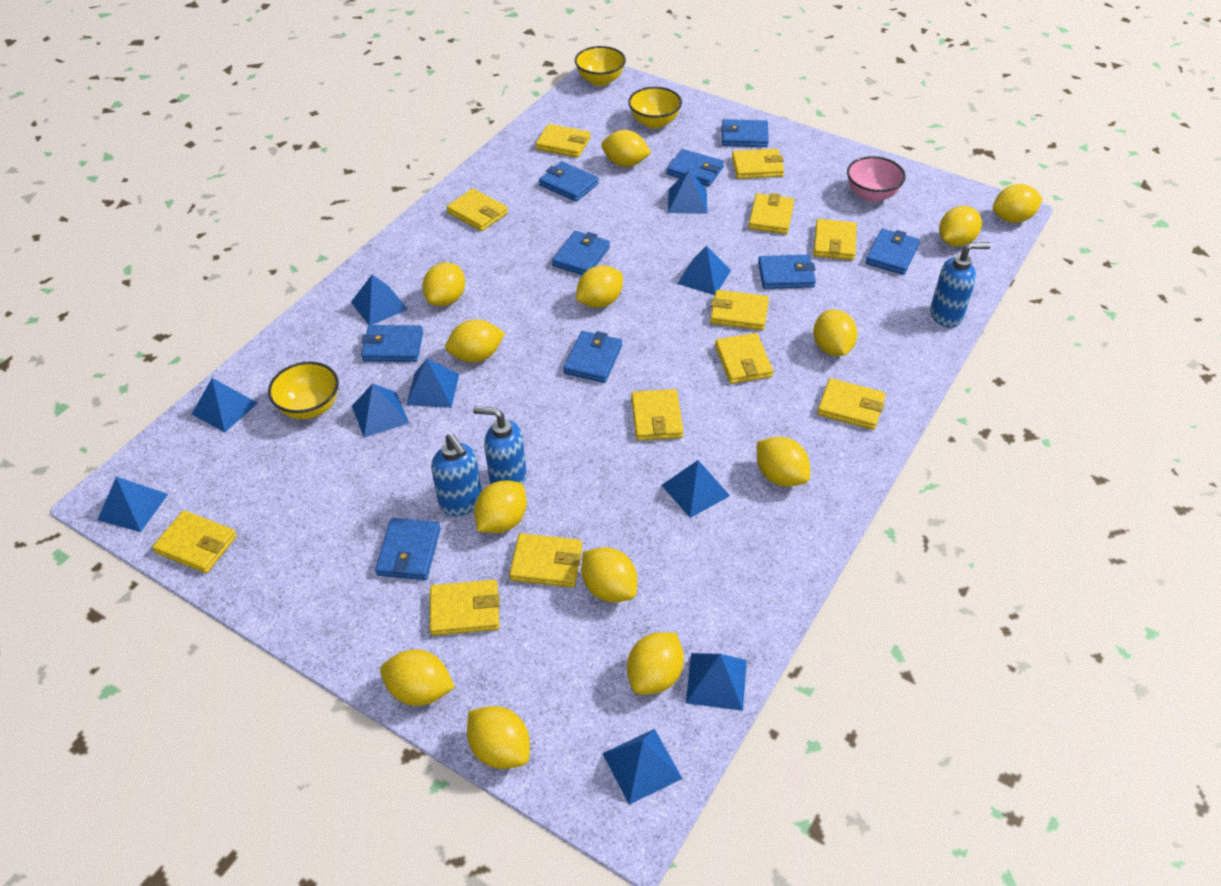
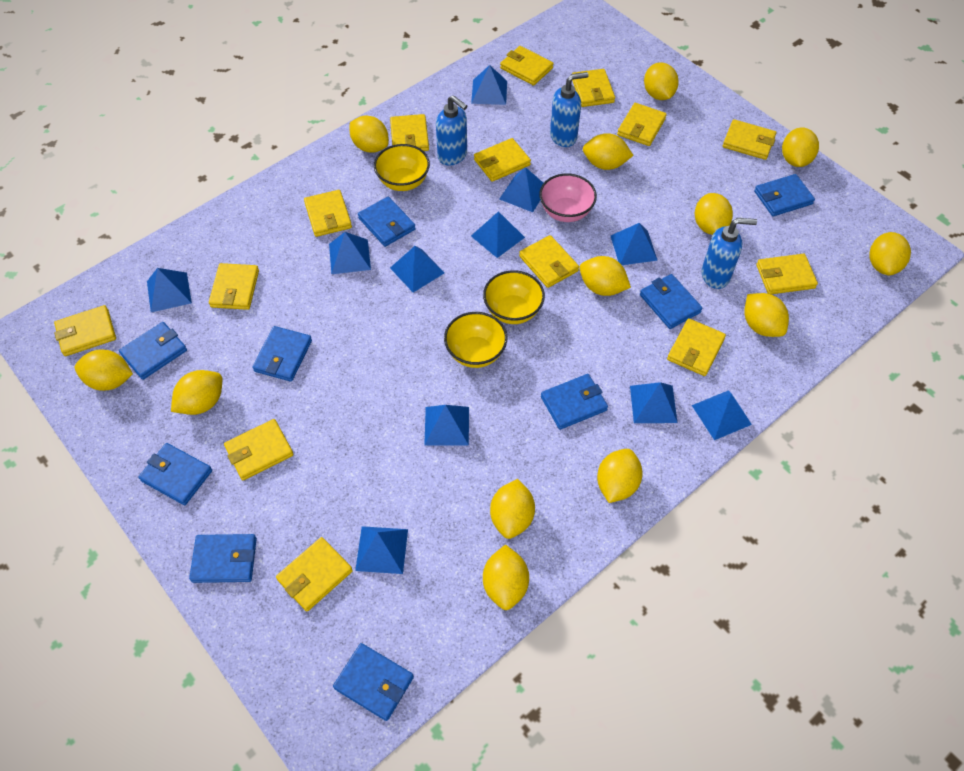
blue pyramid: 10 -> 11
yellow wallet: 12 -> 14

